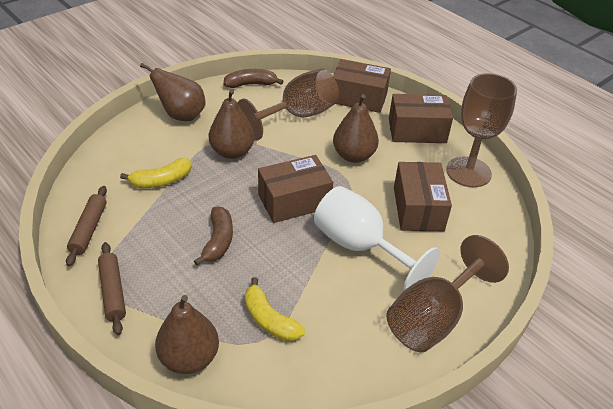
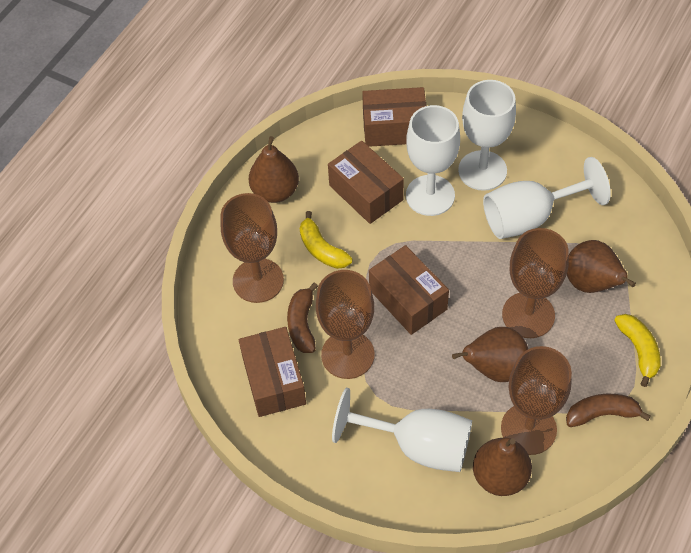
brown goblet: 3 -> 4
brown rolling pin: 2 -> 0
white goblet: 1 -> 4

